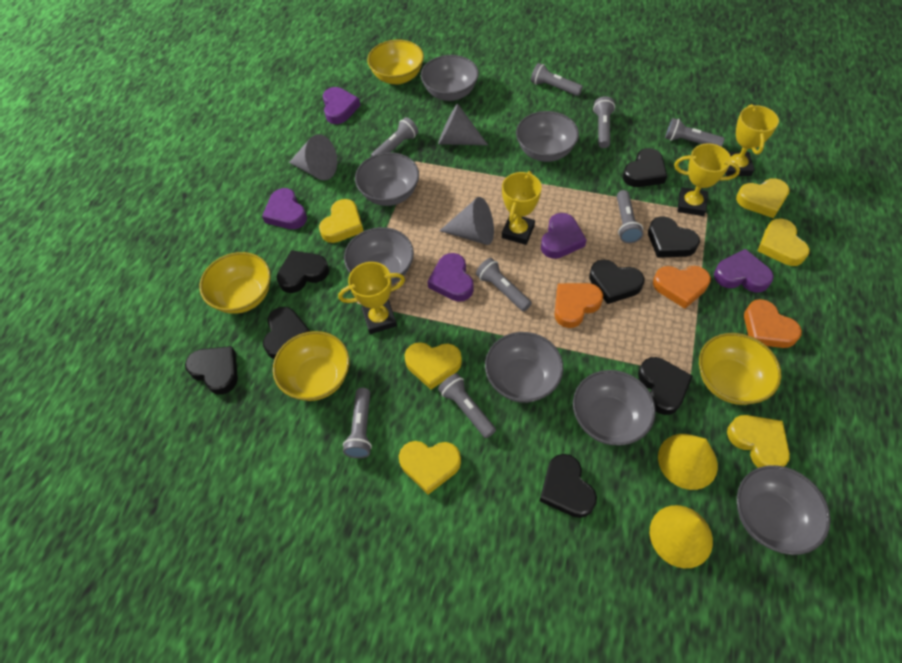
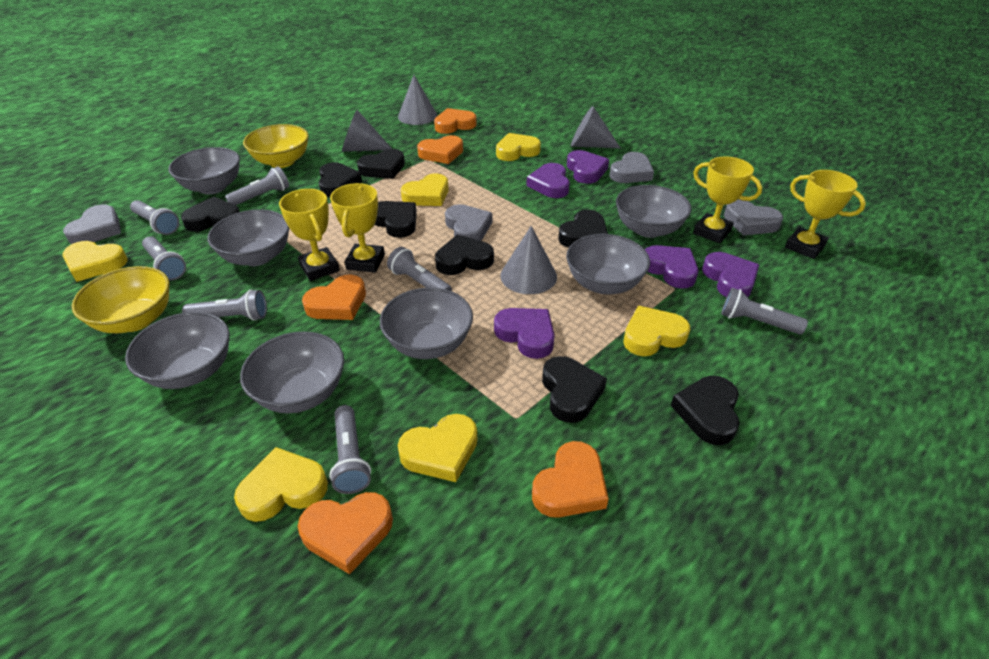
grey cone: 3 -> 4
grey flashlight: 8 -> 7
grey heart: 0 -> 4
orange heart: 3 -> 5
yellow bowl: 4 -> 2
yellow cone: 2 -> 0

